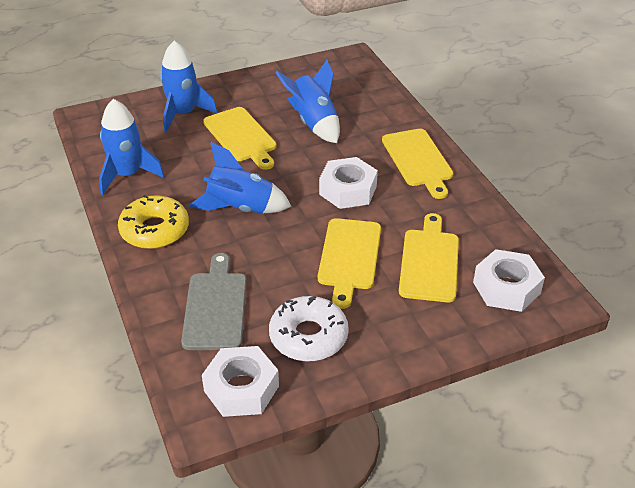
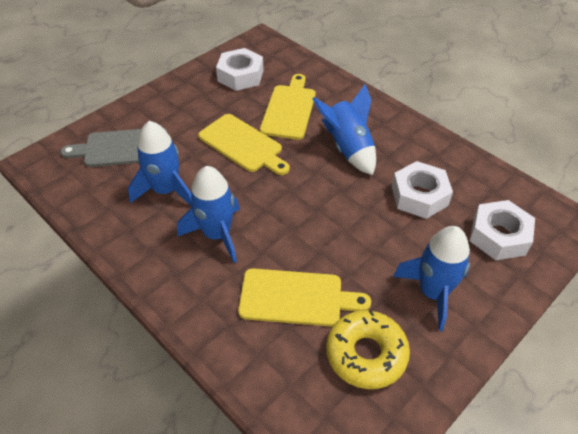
white donut: 1 -> 0
yellow cutting board: 4 -> 3

